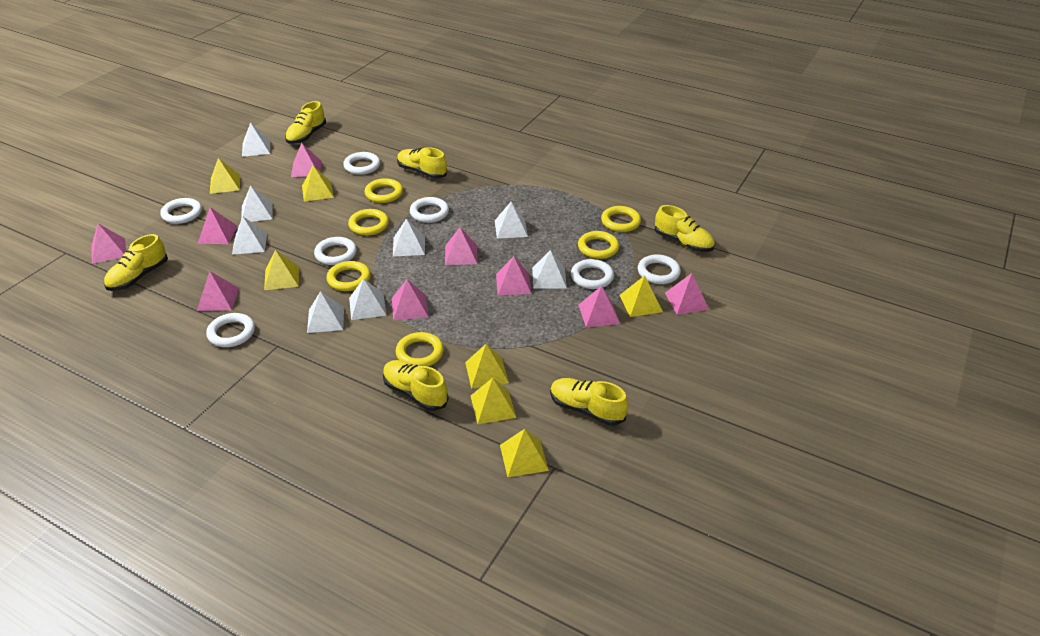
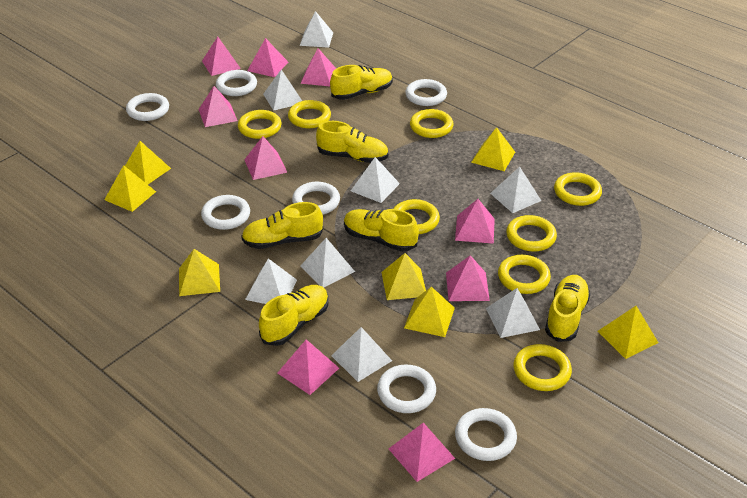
yellow ring: 6 -> 8

